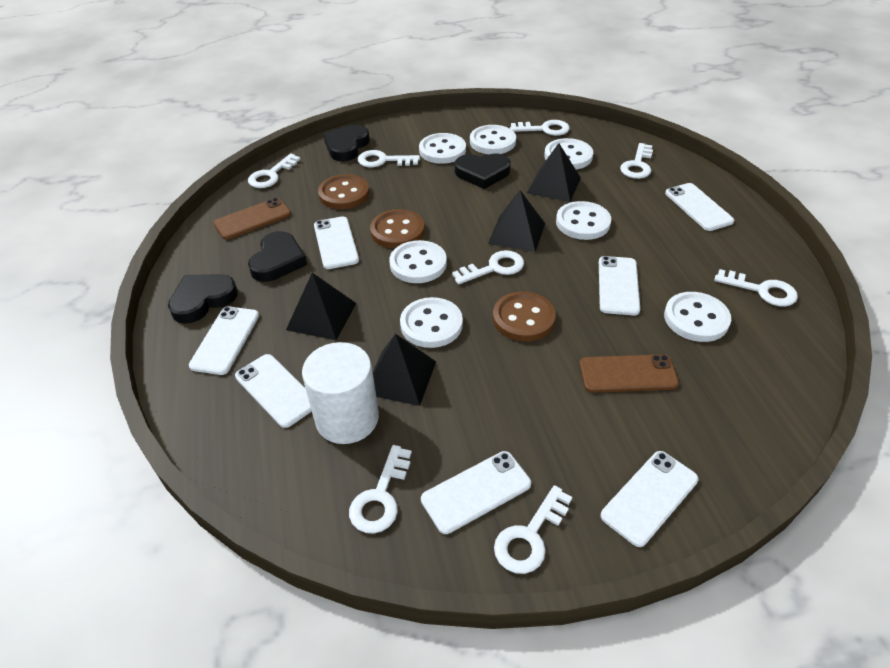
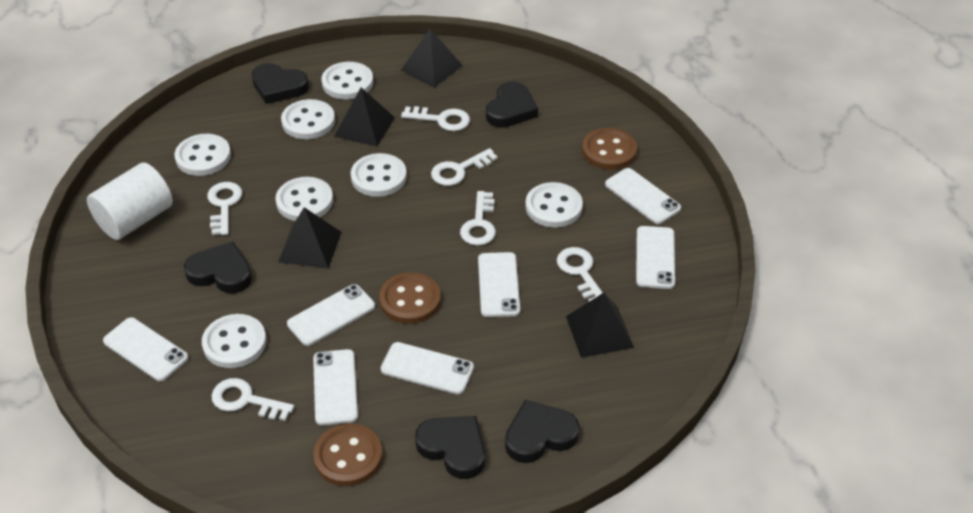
black heart: 4 -> 5
brown phone: 2 -> 0
white key: 8 -> 6

